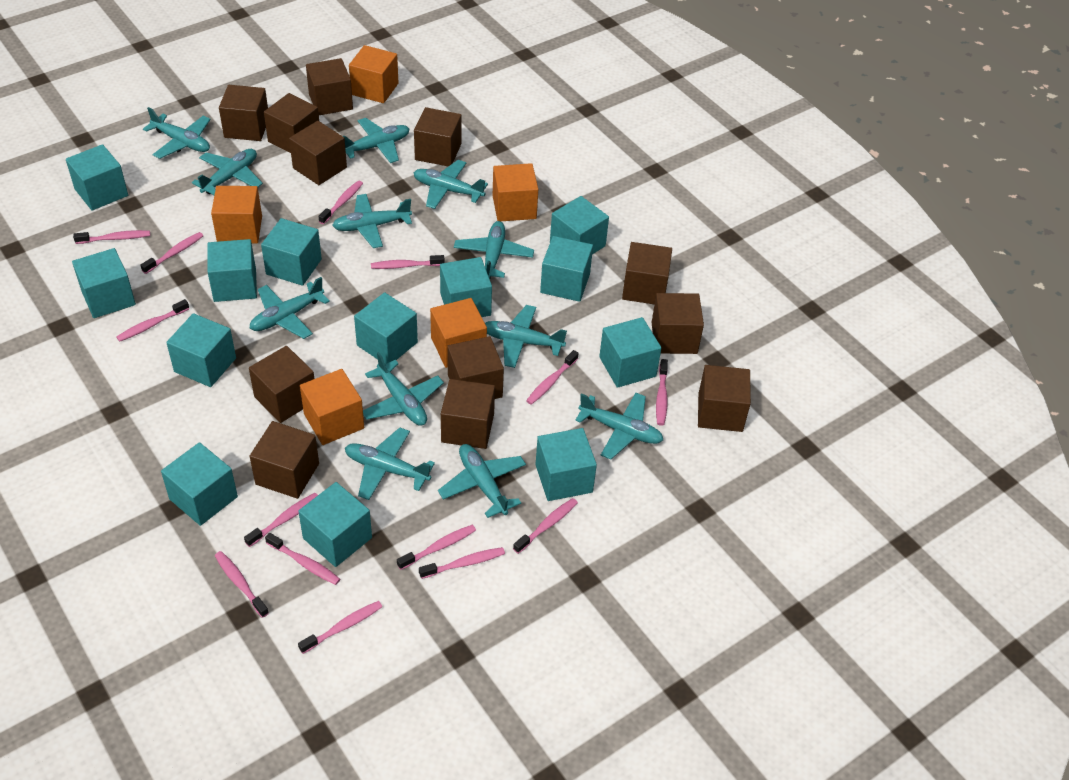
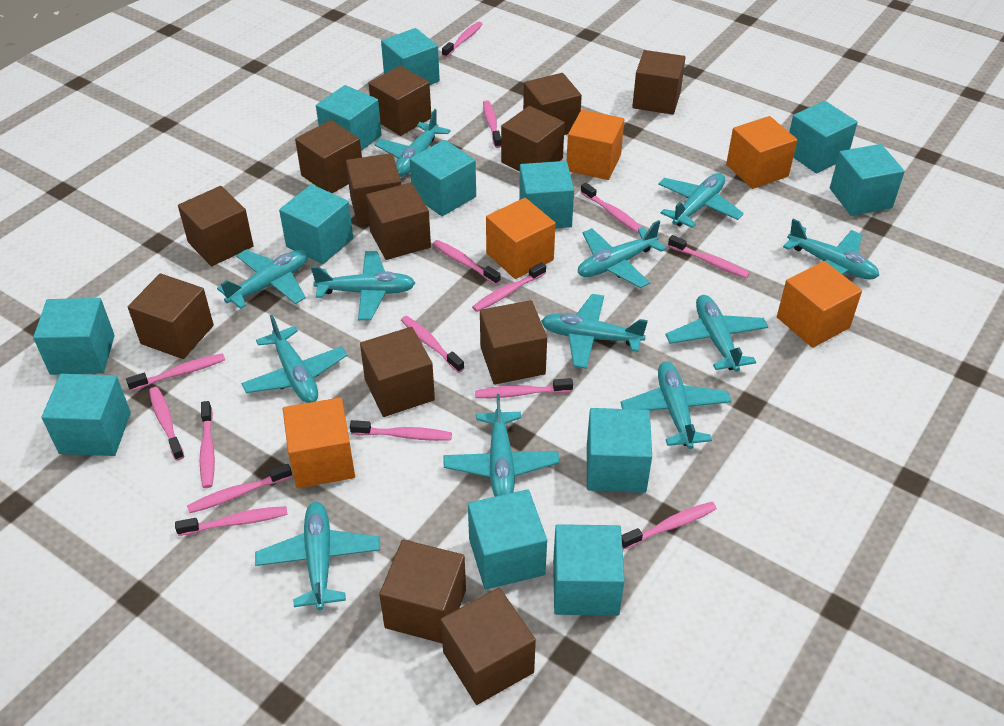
brown cube: 12 -> 13
pink toothbrush: 14 -> 15
turquoise cube: 13 -> 12

